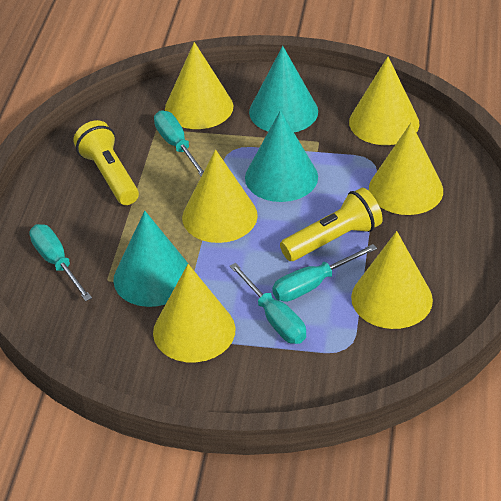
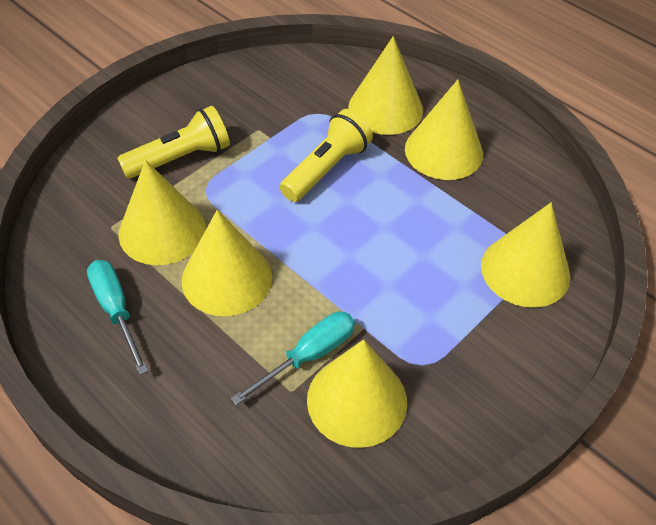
turquoise cone: 3 -> 0
turquoise screwdriver: 4 -> 2

